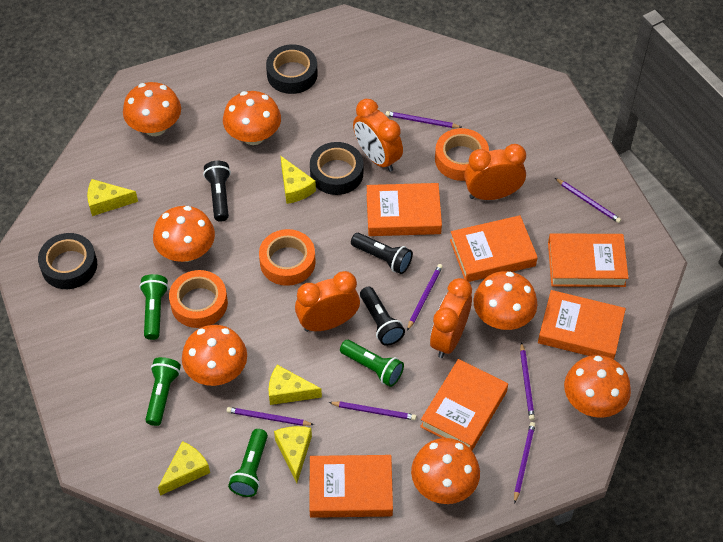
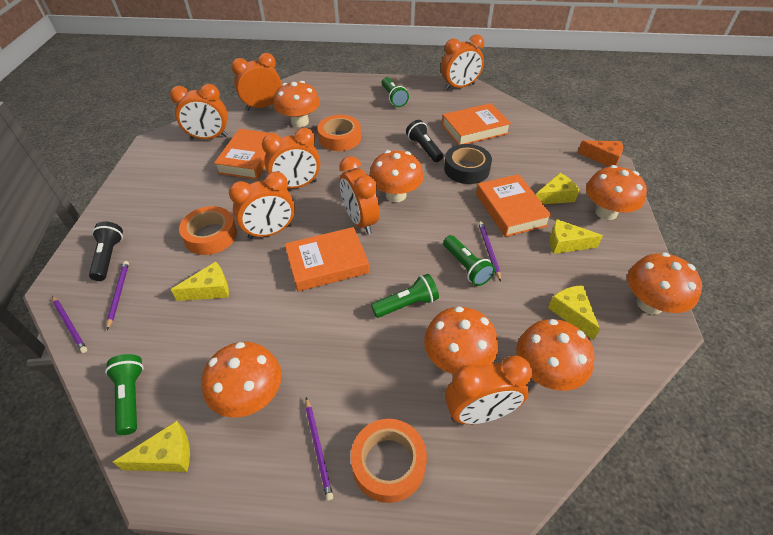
black flashlight: 3 -> 2
black tape: 3 -> 1
orange book: 6 -> 4
orange cheese: 0 -> 1
orange clock: 4 -> 7
purple pencil: 7 -> 4

